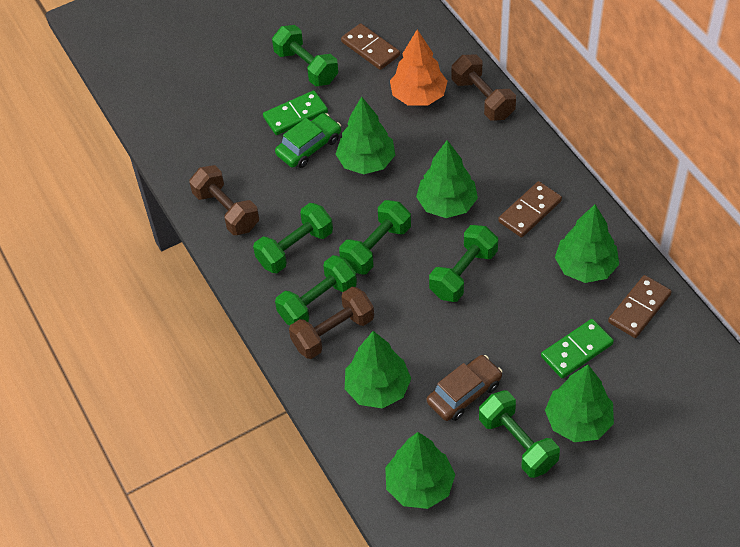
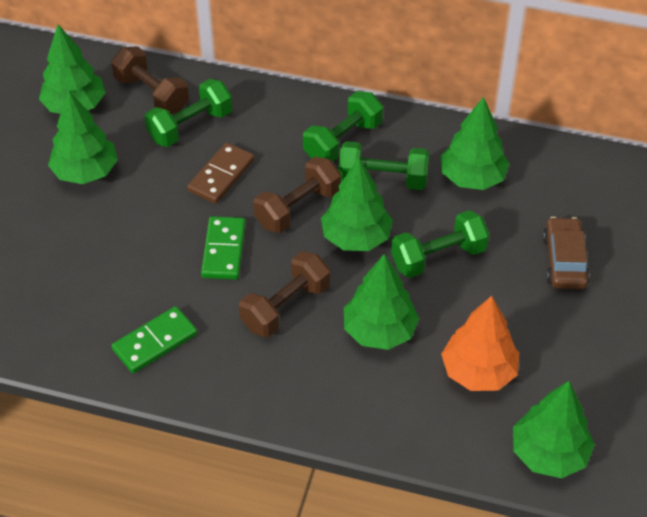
brown domino: 3 -> 1
green car: 1 -> 0
green dumbbell: 6 -> 4

